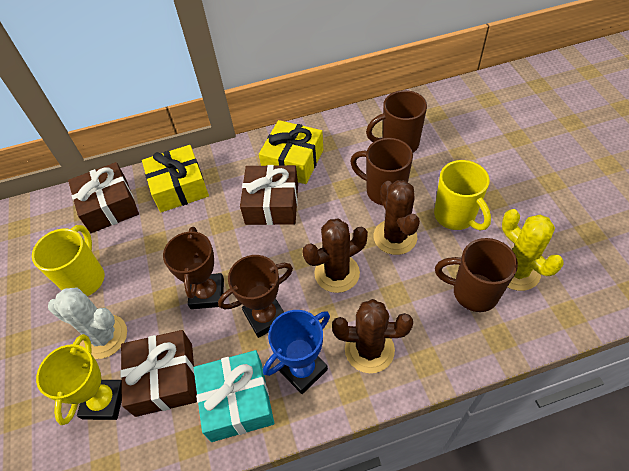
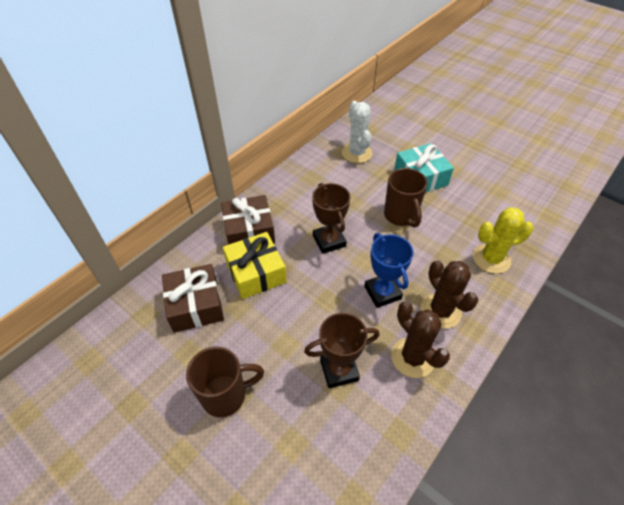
brown cactus: 3 -> 2
brown gift: 3 -> 2
brown mug: 3 -> 2
yellow gift: 2 -> 1
yellow mug: 2 -> 0
yellow trophy: 1 -> 0

